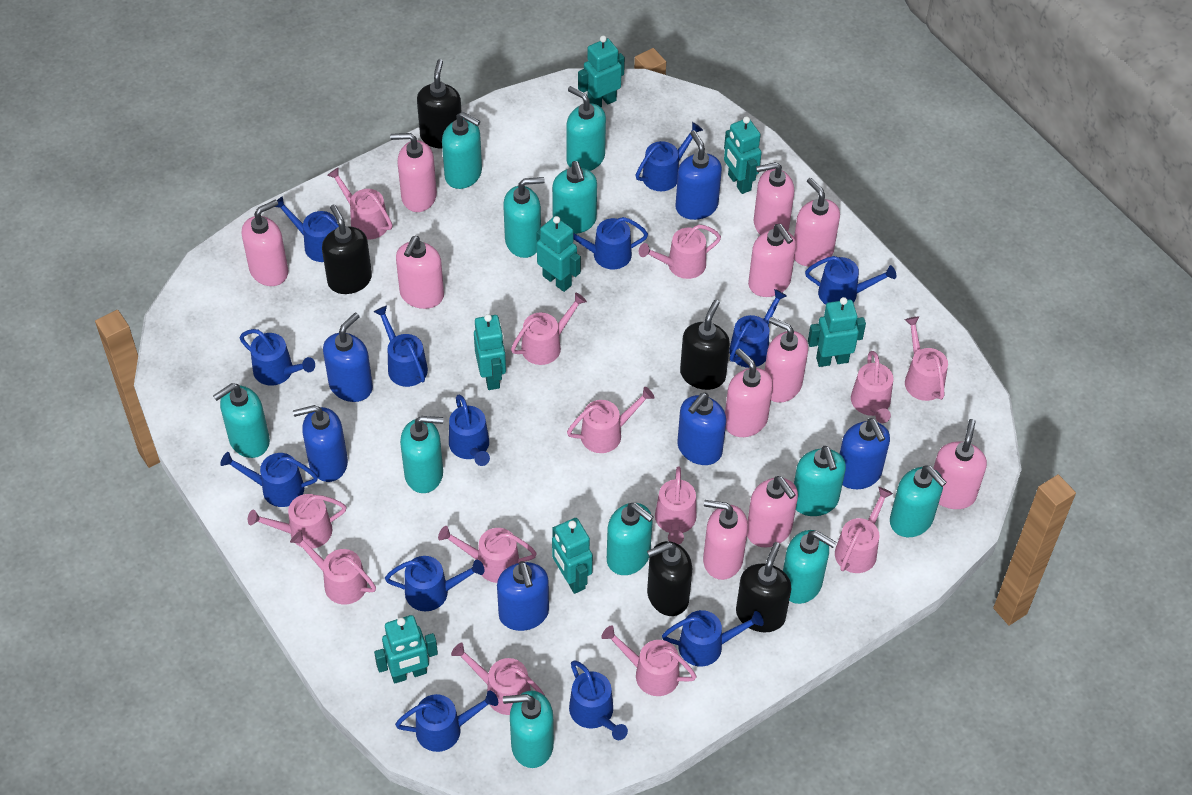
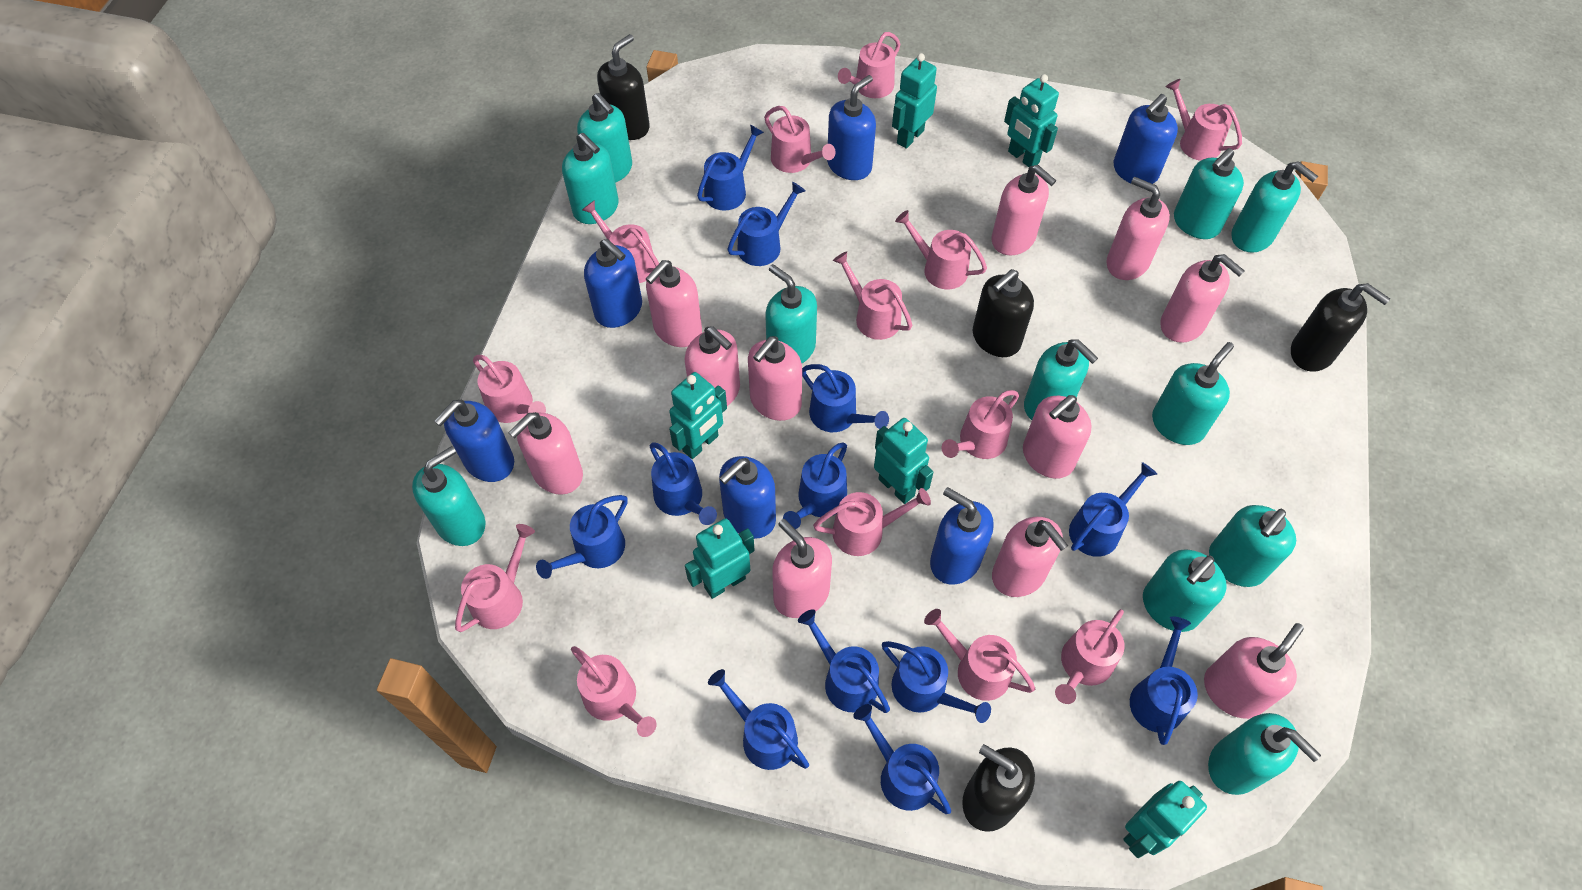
black soap dispenser: 5 -> 4
blue watering can: 13 -> 12
turquoise robot: 7 -> 6

